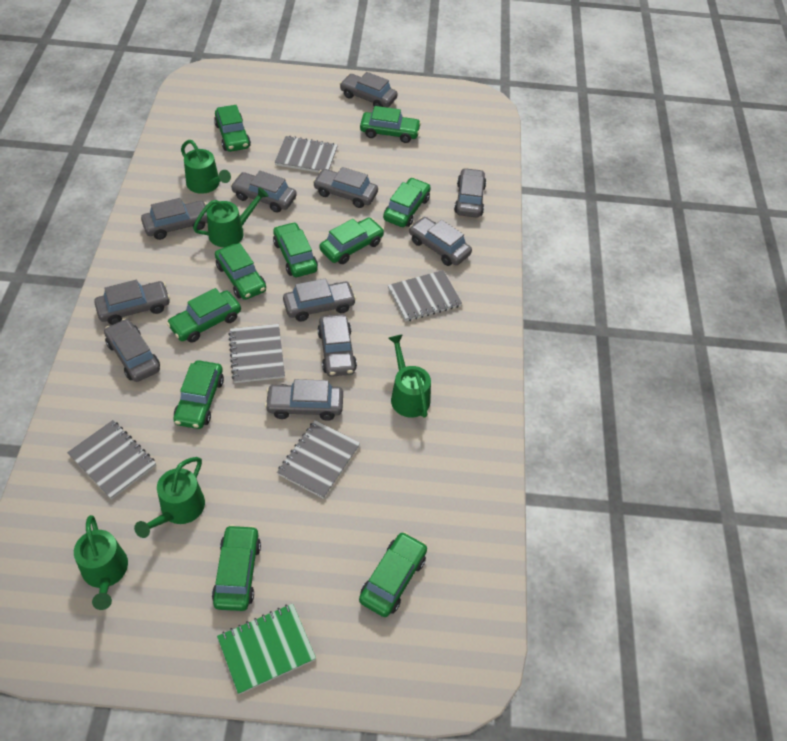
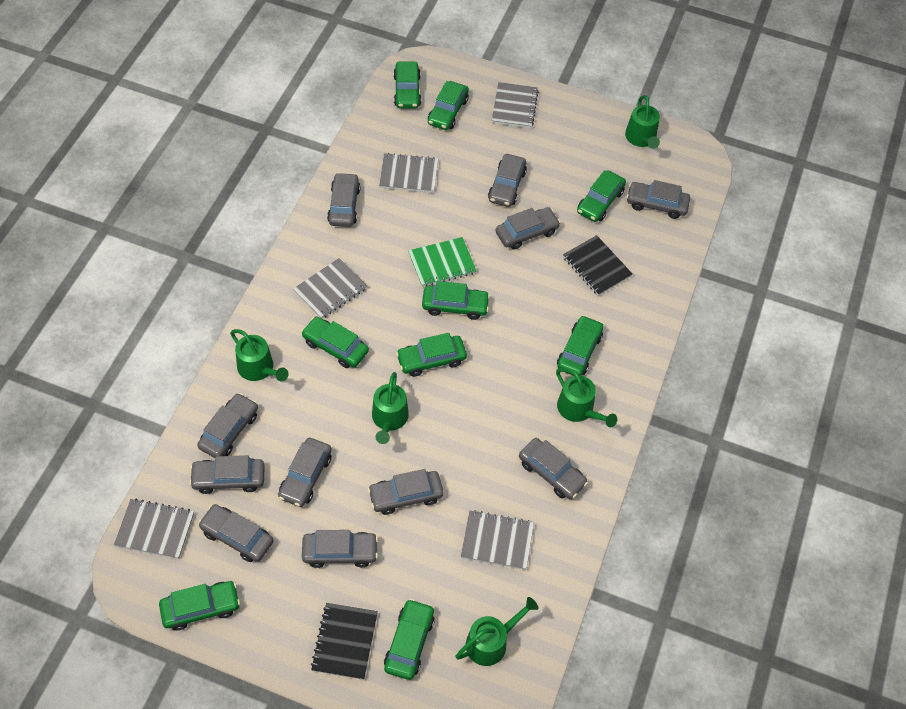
black notebook: 0 -> 2
green car: 10 -> 9

